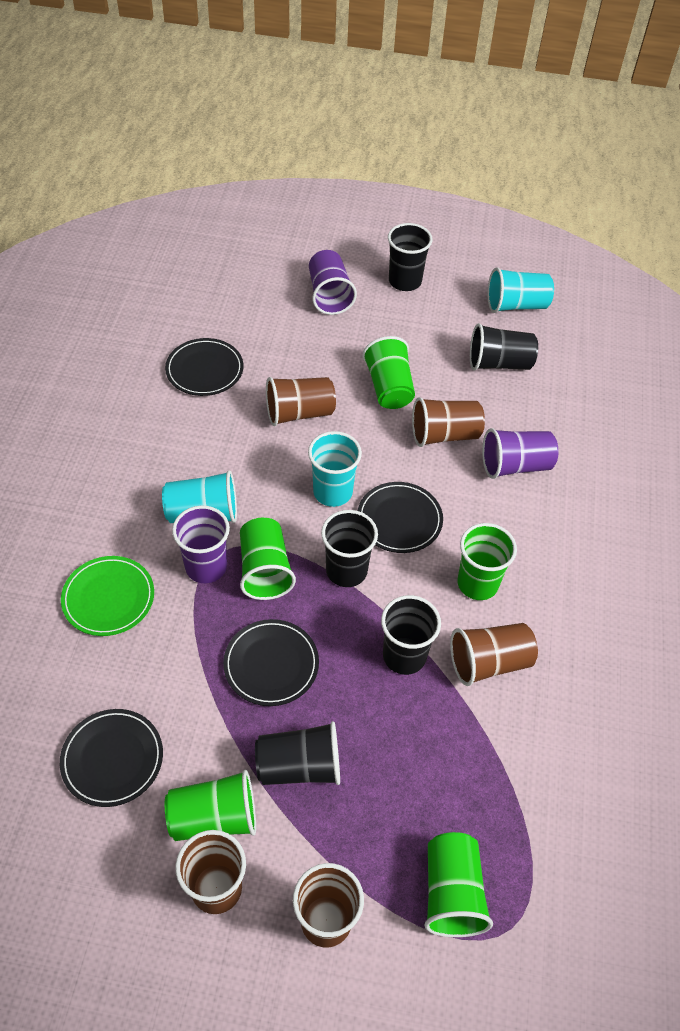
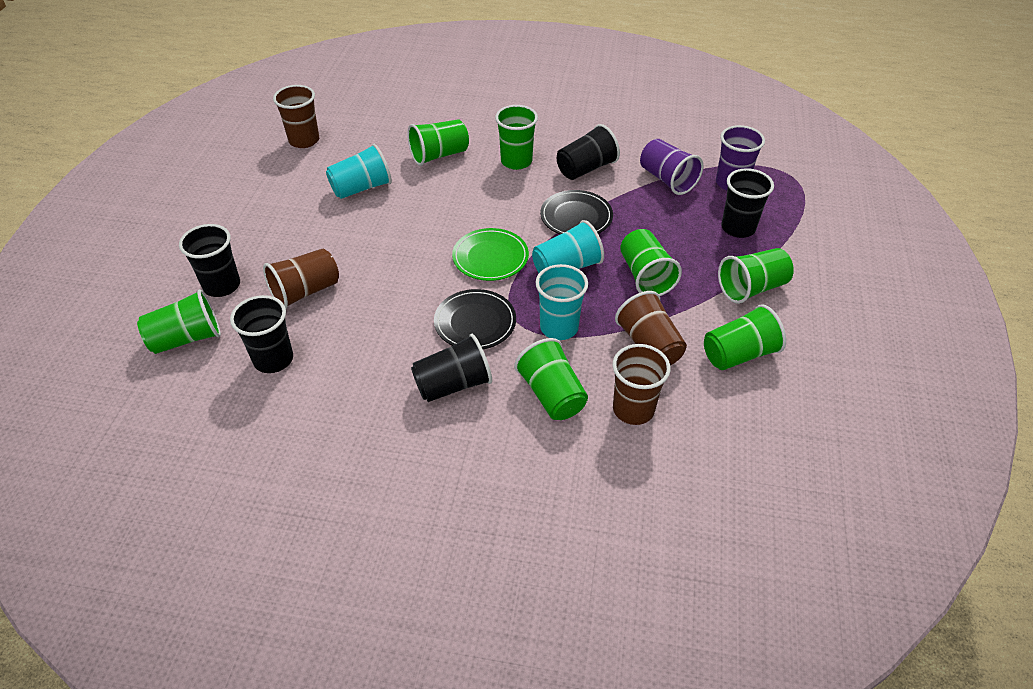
black plate: 4 -> 2
brown cup: 5 -> 4
green cup: 5 -> 7
purple cup: 3 -> 2

